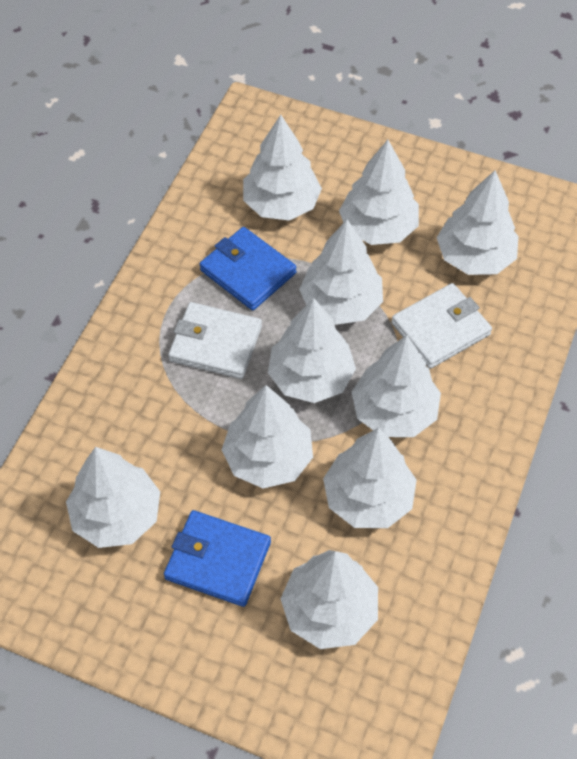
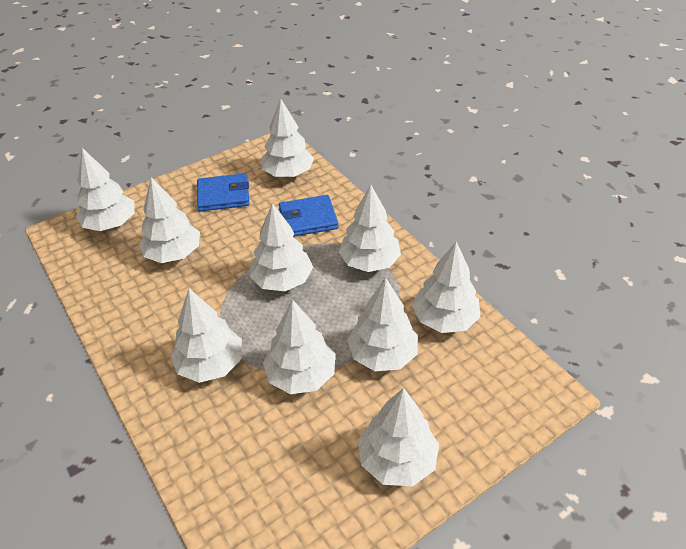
white wallet: 2 -> 0

